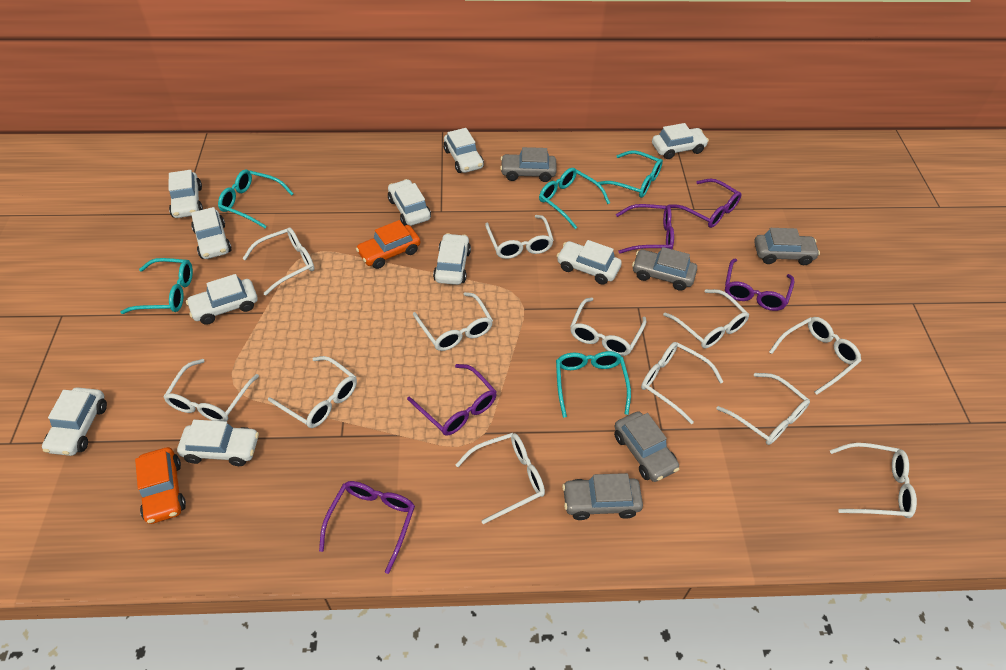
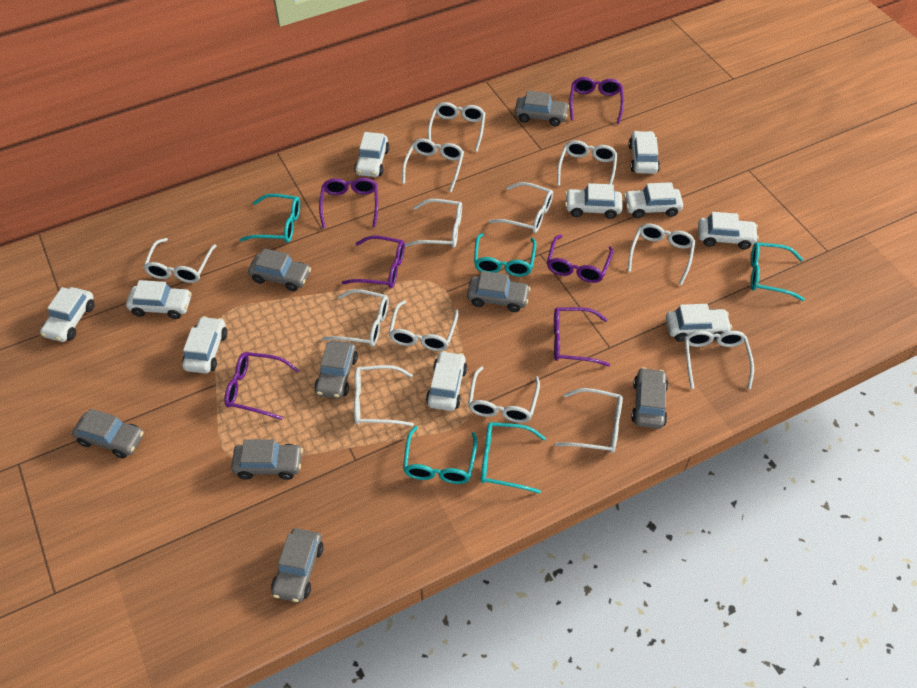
grey car: 5 -> 8
orange car: 2 -> 0
purple glasses: 5 -> 6
white glasses: 12 -> 13

